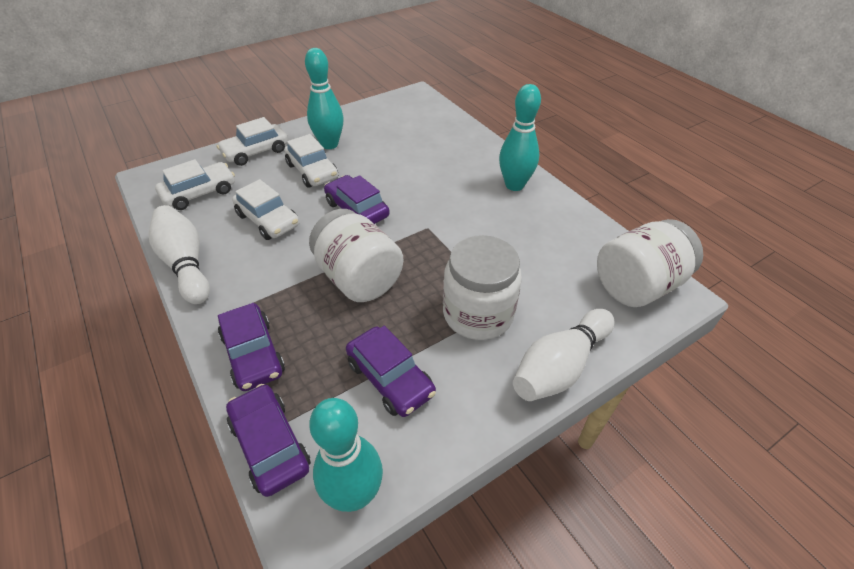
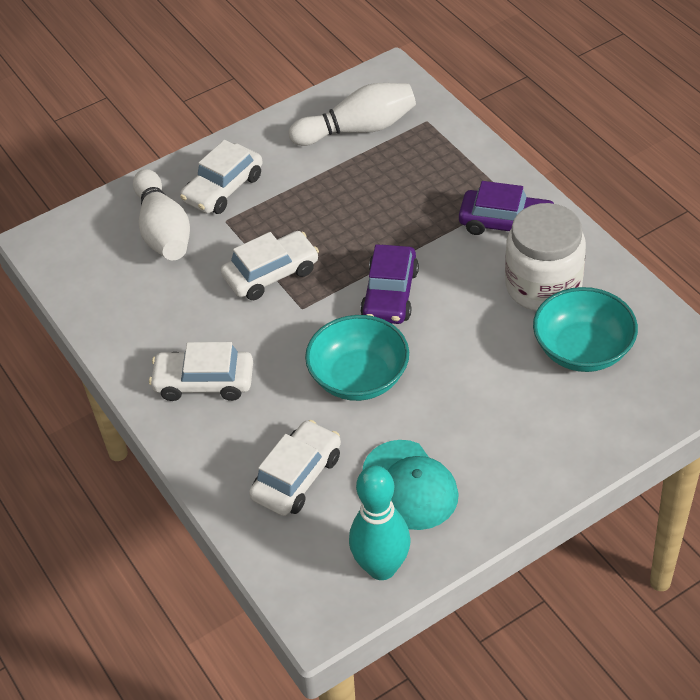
purple car: 4 -> 2
turquoise bowl: 0 -> 2
turquoise bowling pin: 3 -> 1
turquoise cap: 0 -> 1
white jar: 3 -> 1

